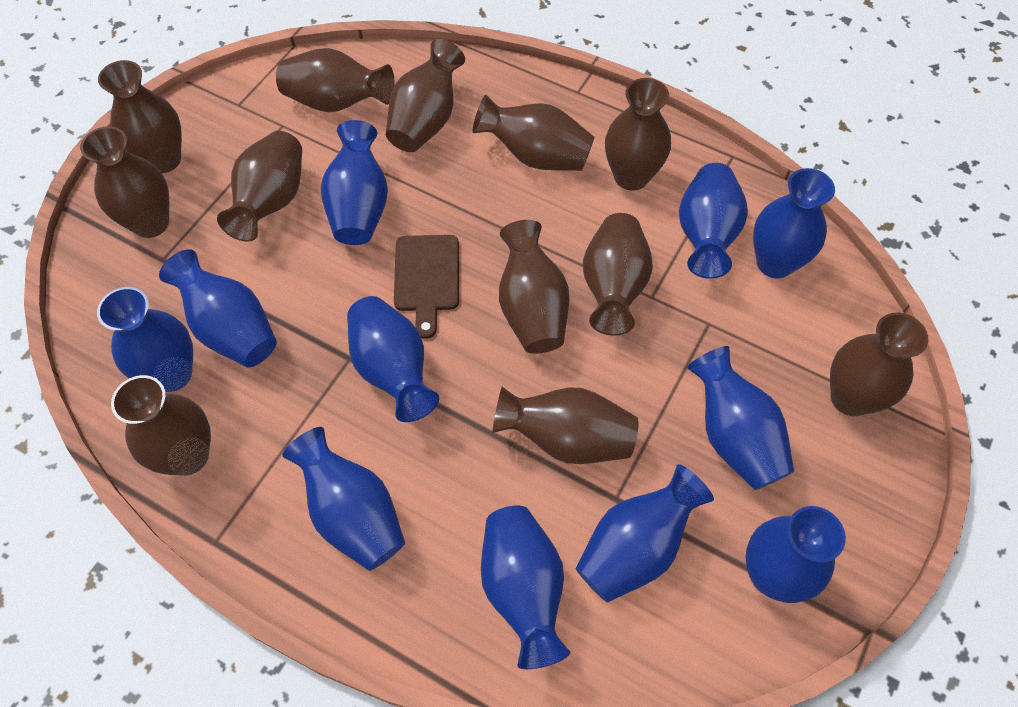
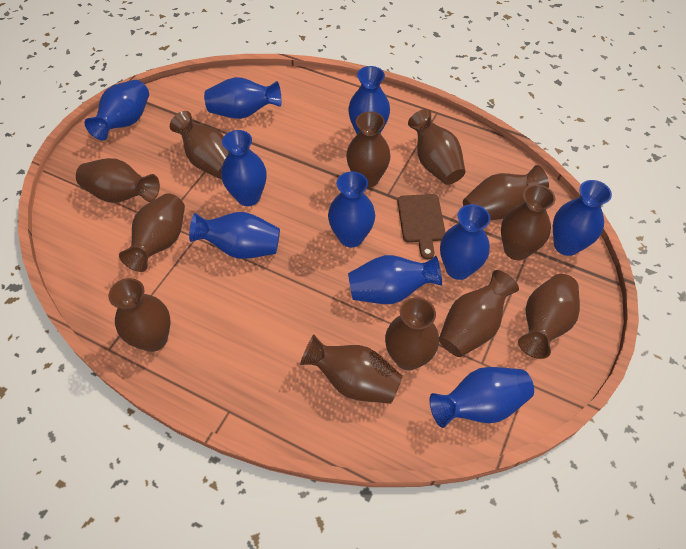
blue vase: 11 -> 10

